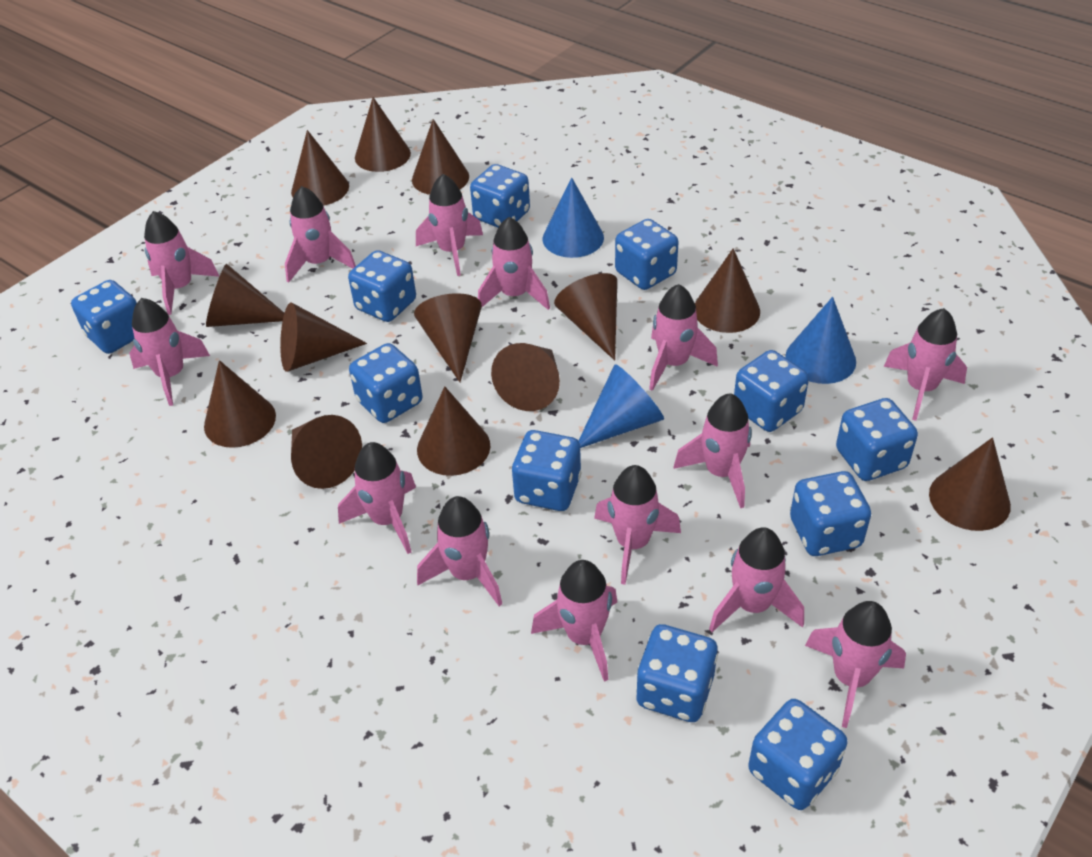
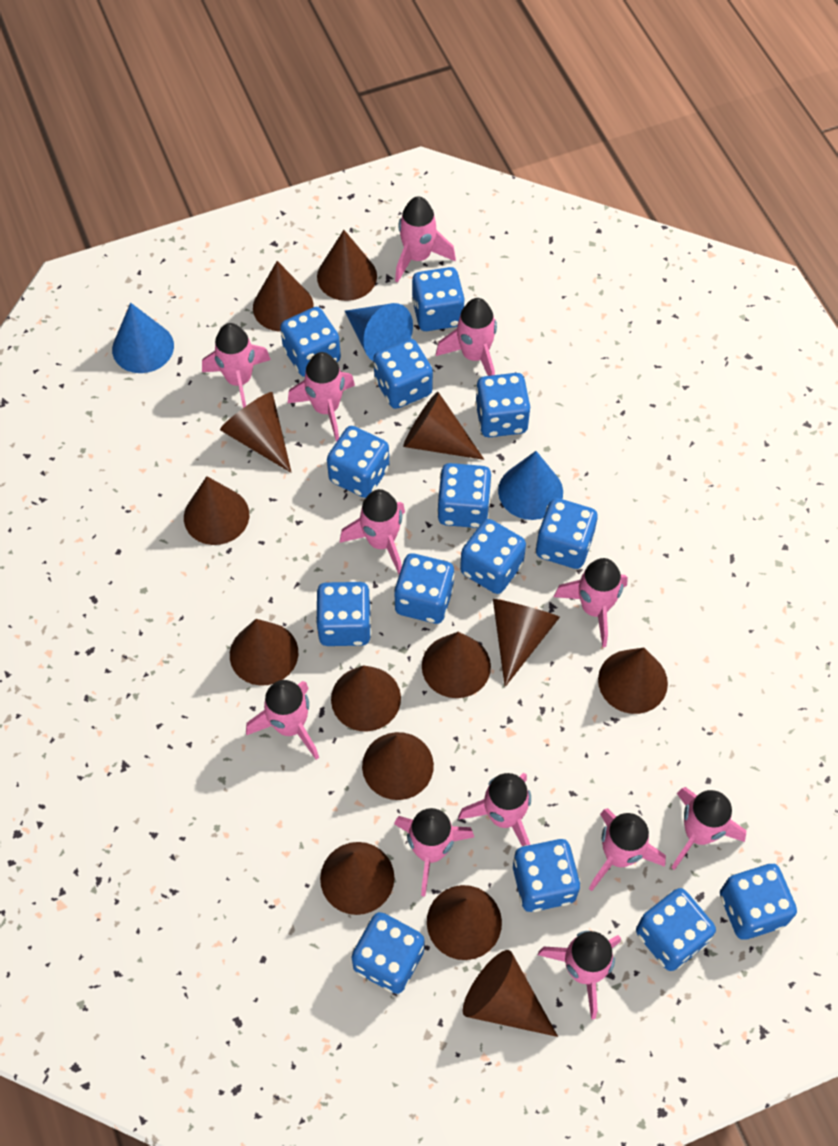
blue dice: 11 -> 14
brown cone: 13 -> 14
pink rocket: 14 -> 12

